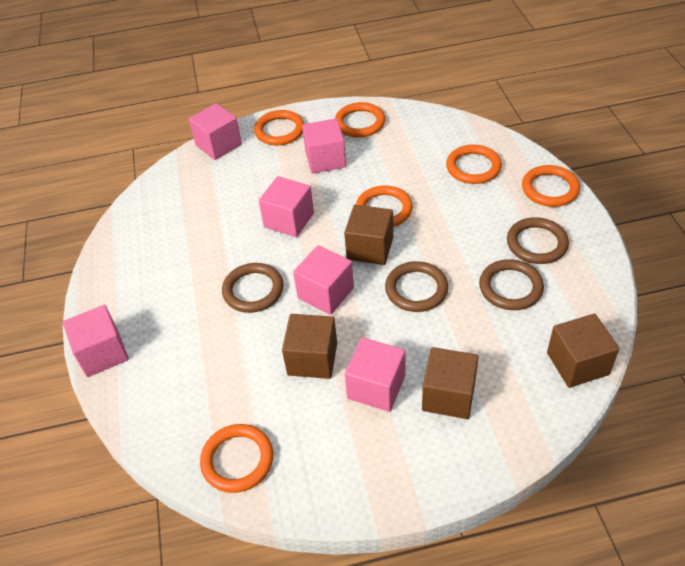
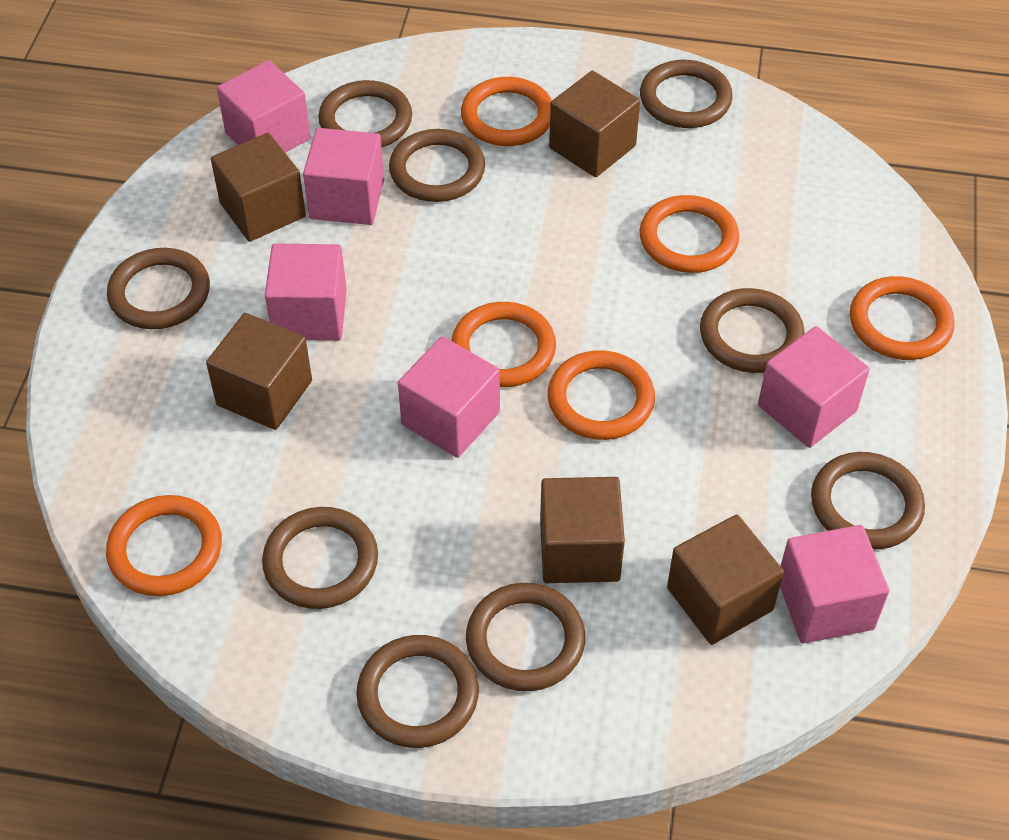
brown cube: 4 -> 5
brown ring: 4 -> 9

